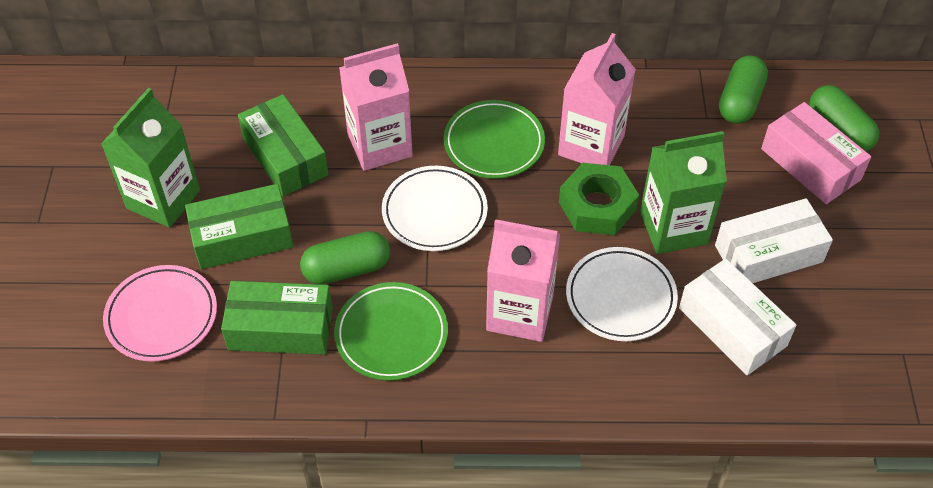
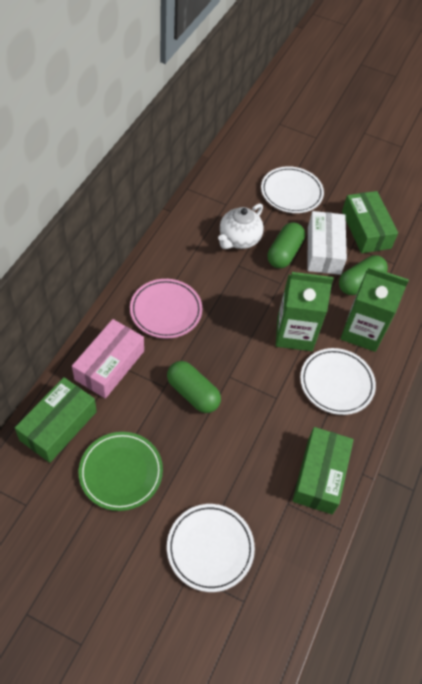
green nut: 1 -> 0
green plate: 2 -> 1
pink carton: 3 -> 0
white box: 2 -> 1
white plate: 2 -> 3
white teapot: 0 -> 1

